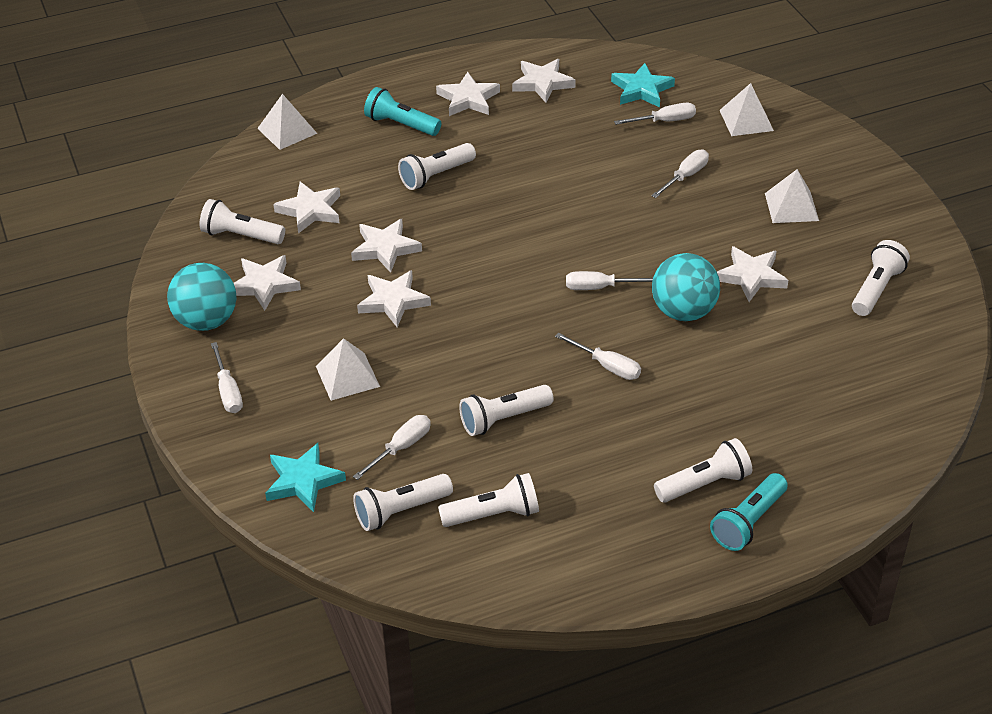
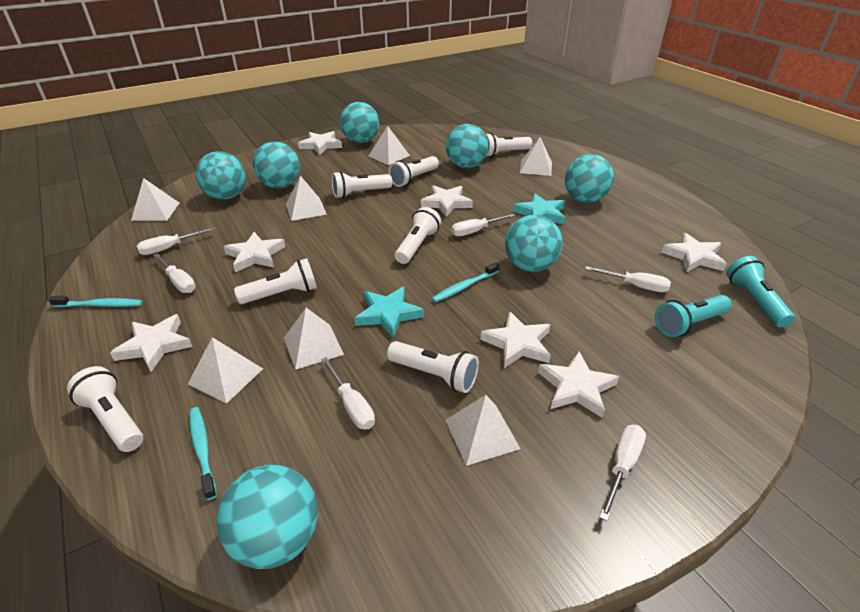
turquoise ball: 2 -> 7
turquoise toothbrush: 0 -> 3
white pyramid: 4 -> 7

